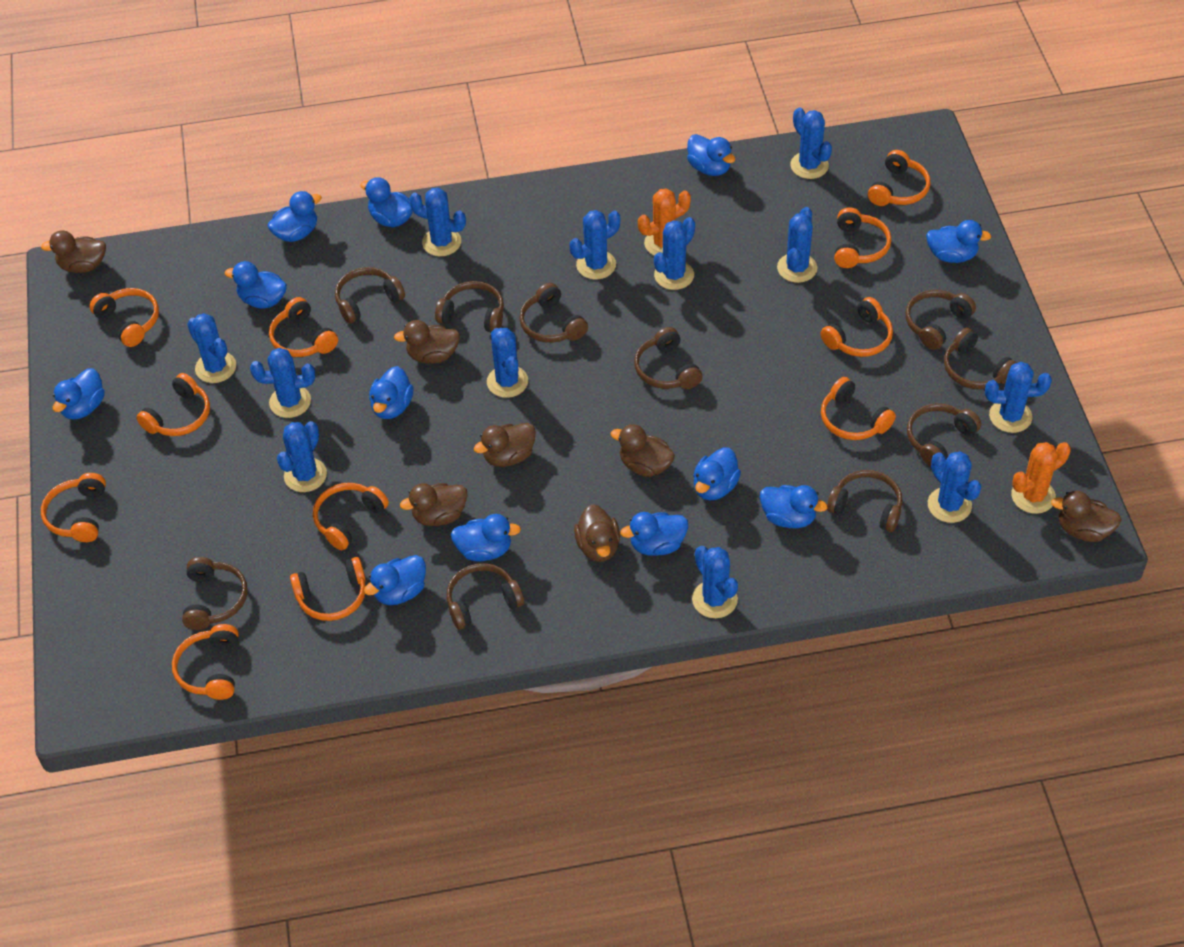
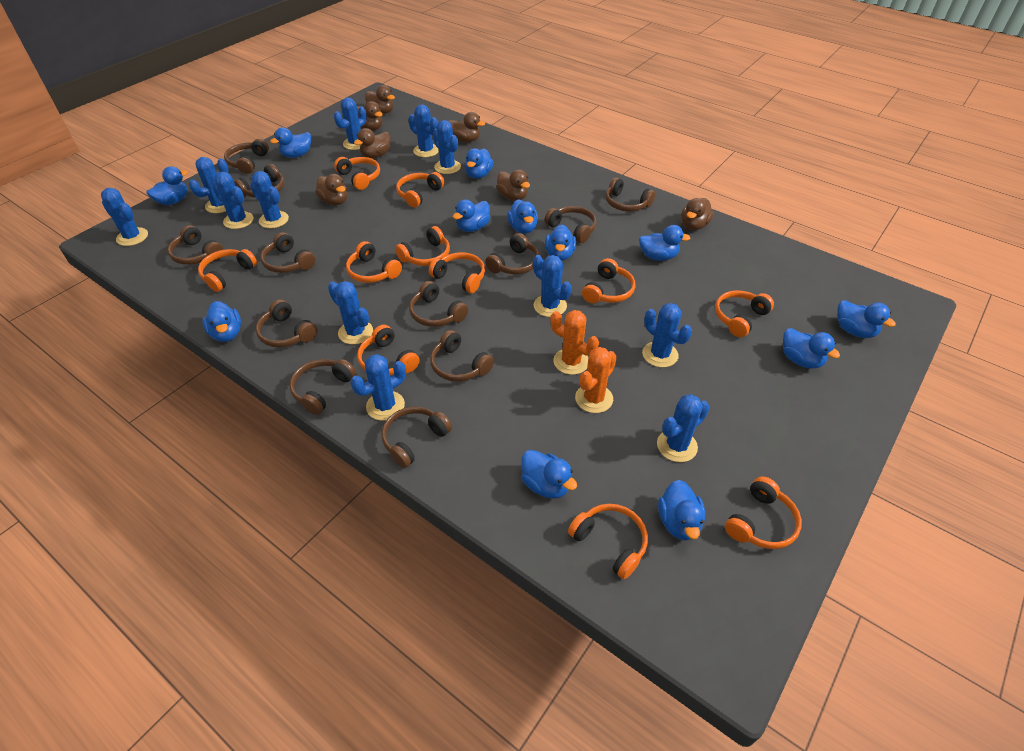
brown headphones: 10 -> 12

